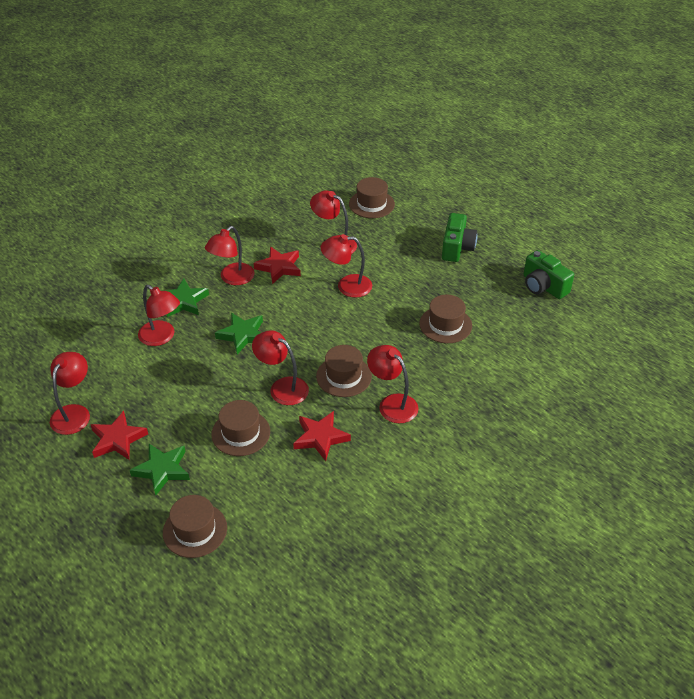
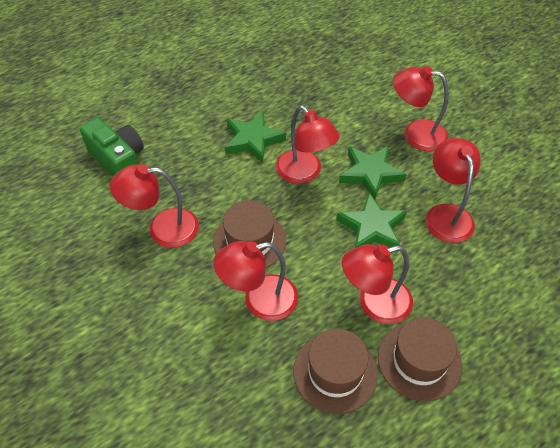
brown hat: 5 -> 3
green camera: 2 -> 1
red lamp: 7 -> 6
red star: 3 -> 0

